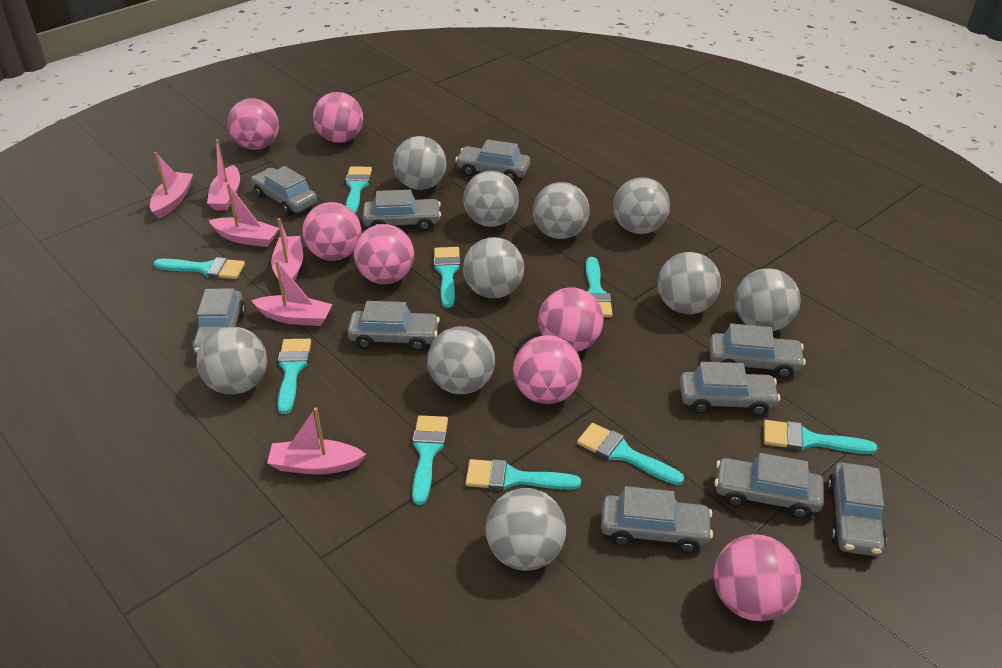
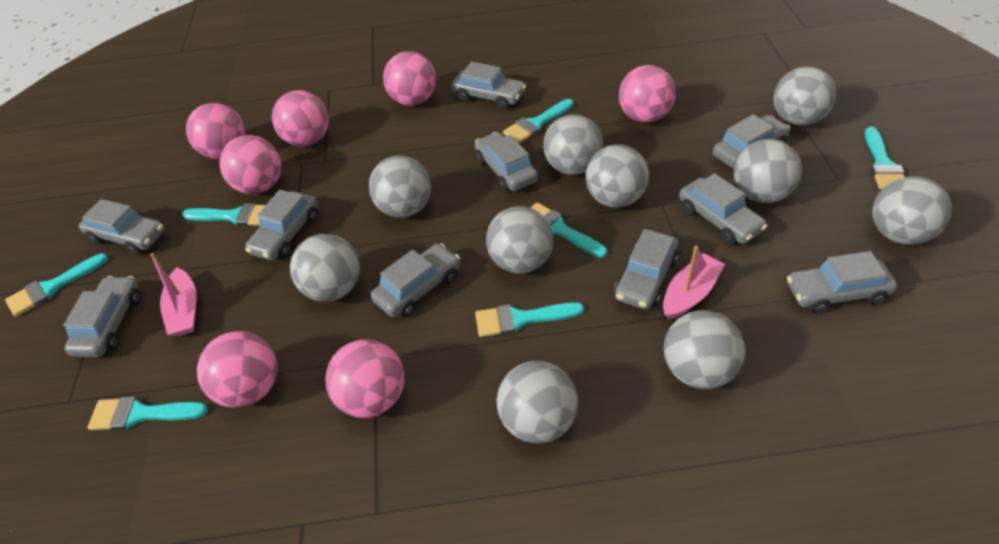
pink boat: 6 -> 2
turquoise brush: 9 -> 7

